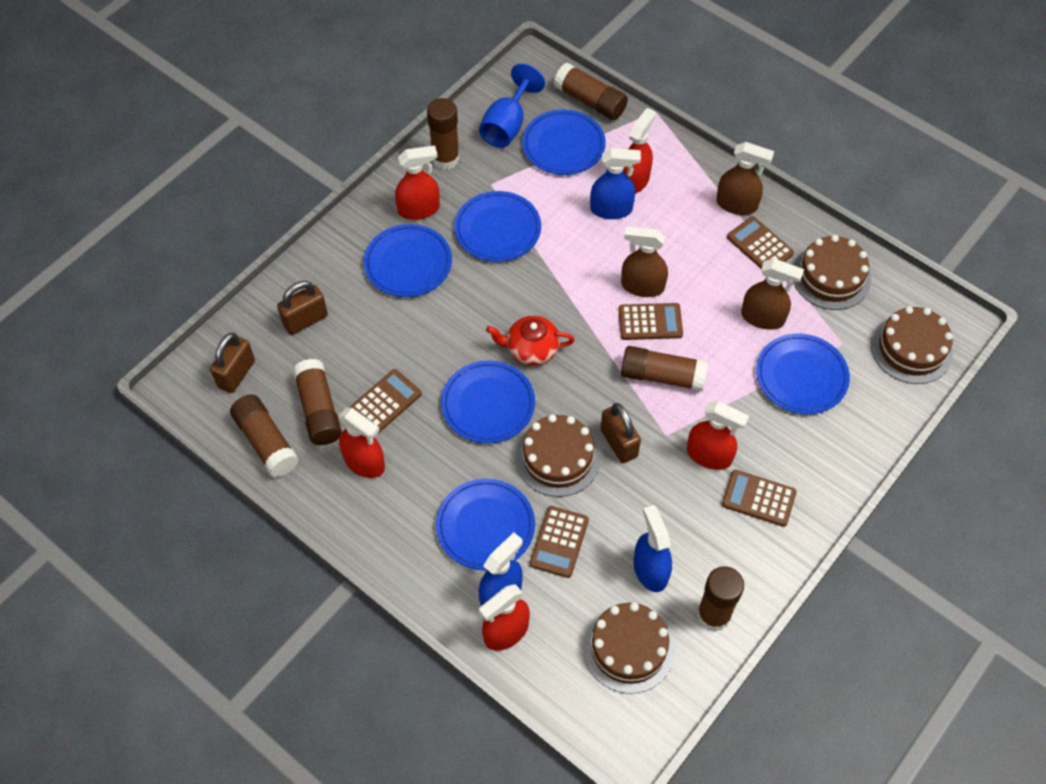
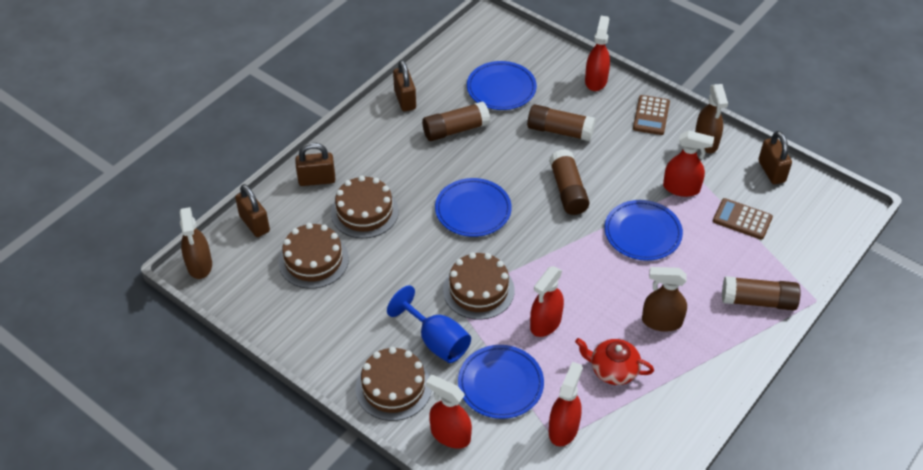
blue plate: 6 -> 4
blue spray bottle: 3 -> 0
brown calculator: 5 -> 2
brown glue stick: 6 -> 4
brown padlock: 3 -> 4

